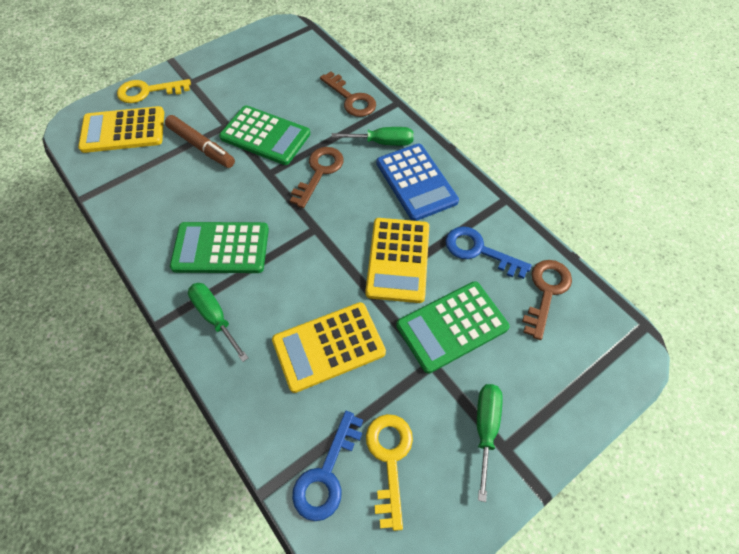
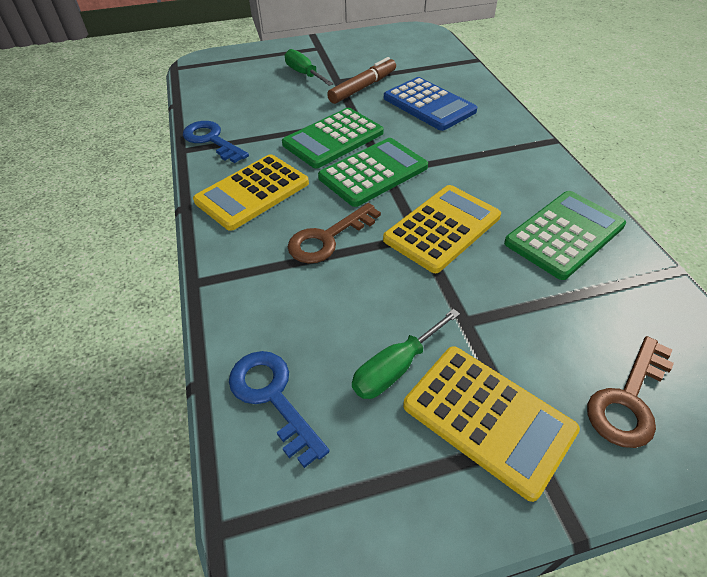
brown key: 3 -> 2
green screwdriver: 3 -> 2
yellow key: 2 -> 0

